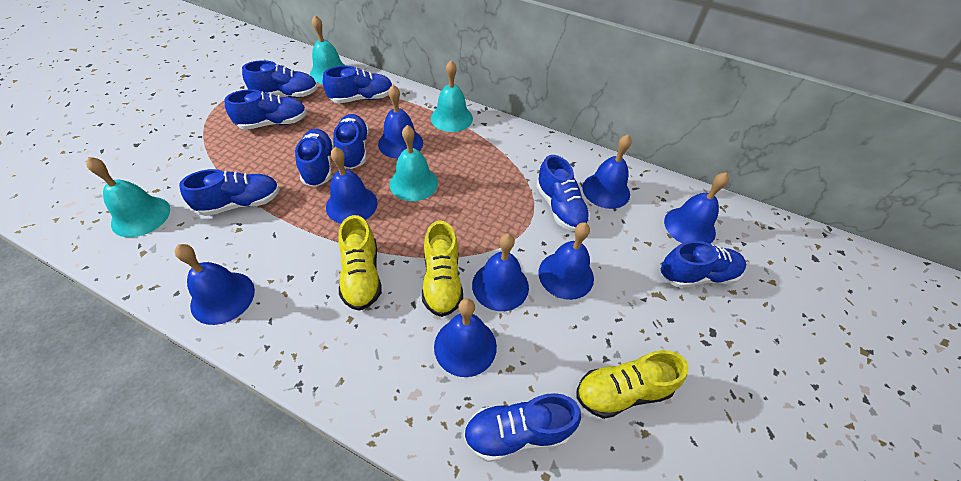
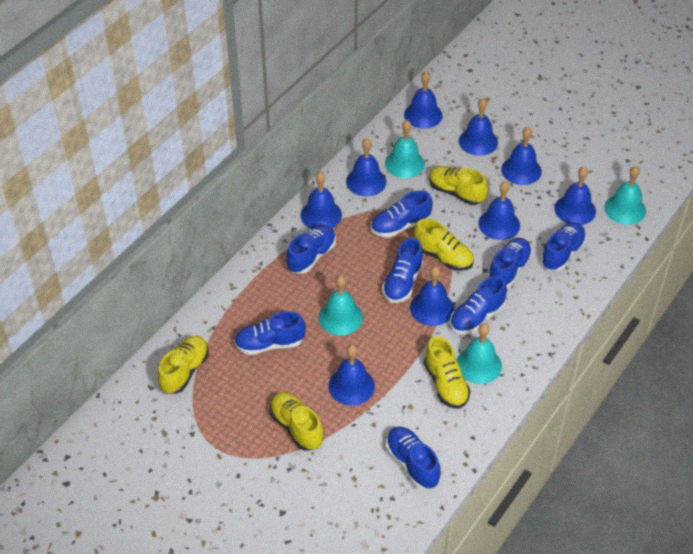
blue bell: 8 -> 9
blue shoe: 9 -> 8
yellow shoe: 3 -> 5

